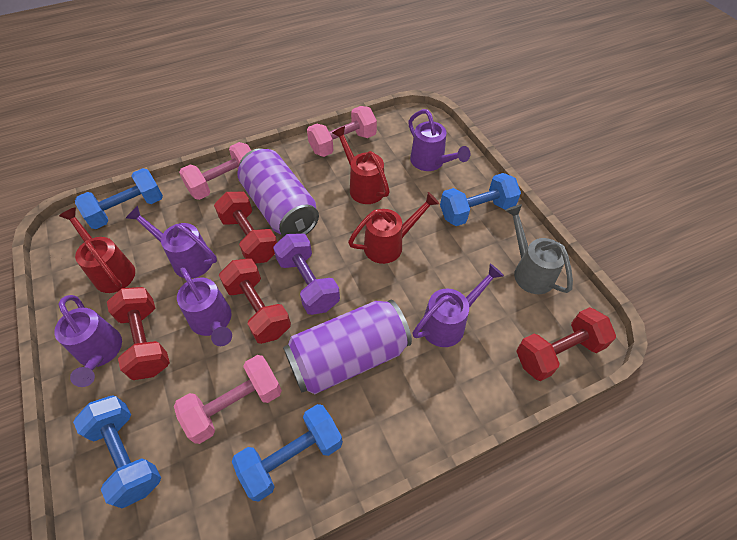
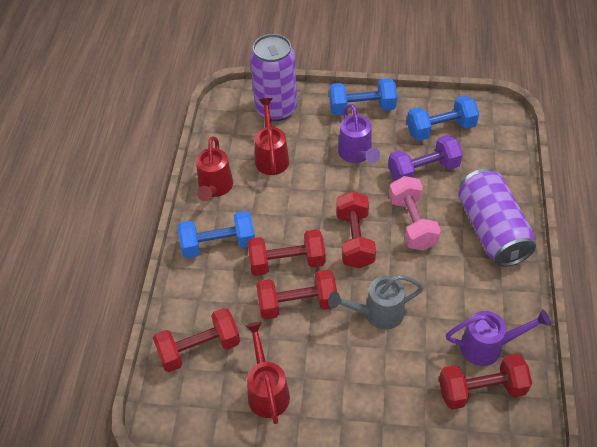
blue dumbbell: 4 -> 3
pink dumbbell: 3 -> 1
purple watering can: 5 -> 2
red dumbbell: 4 -> 5

